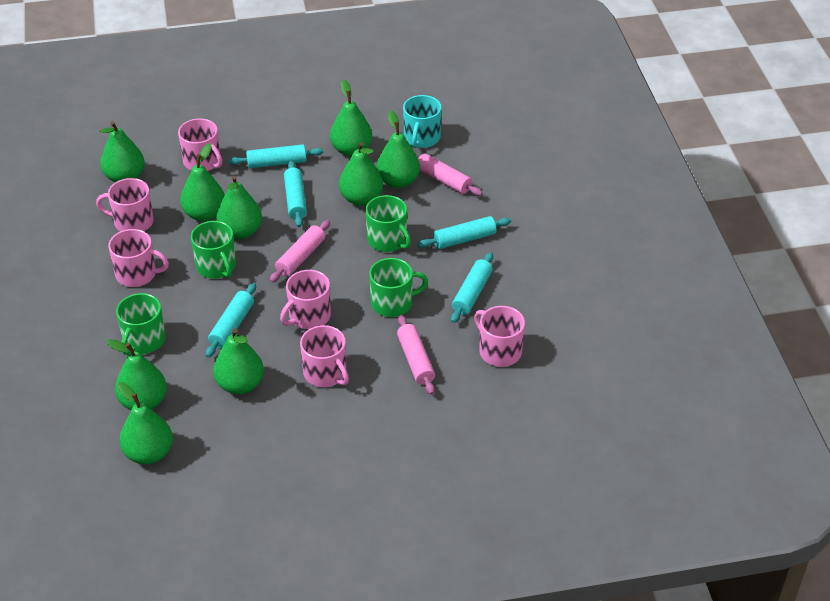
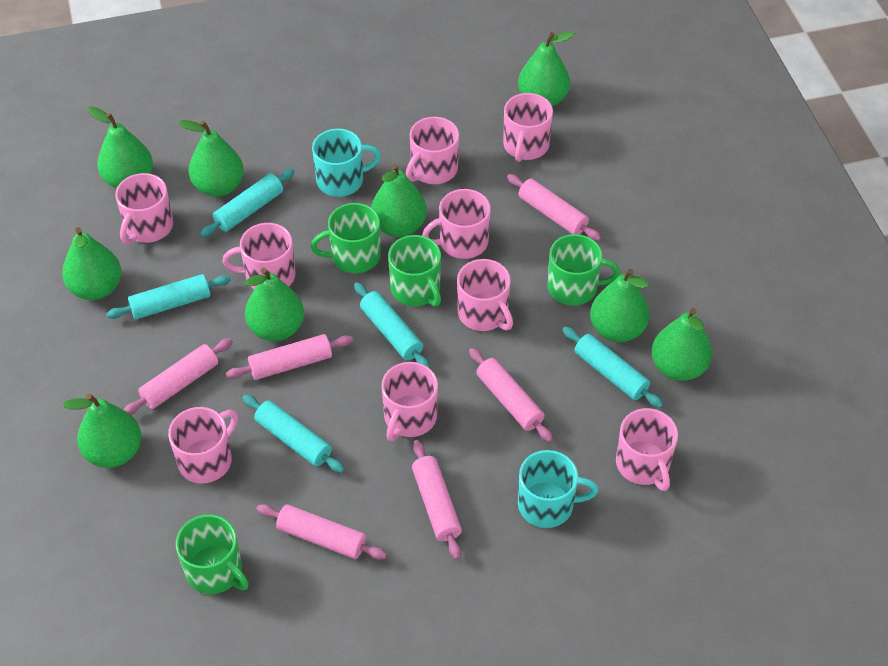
pink mug: 6 -> 9
pink rolling pin: 3 -> 6
turquoise mug: 1 -> 2

